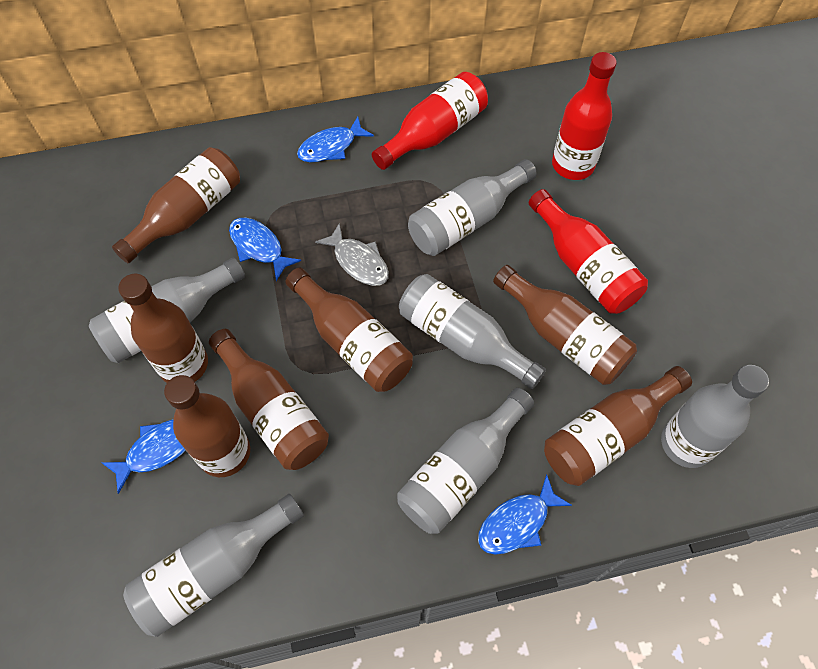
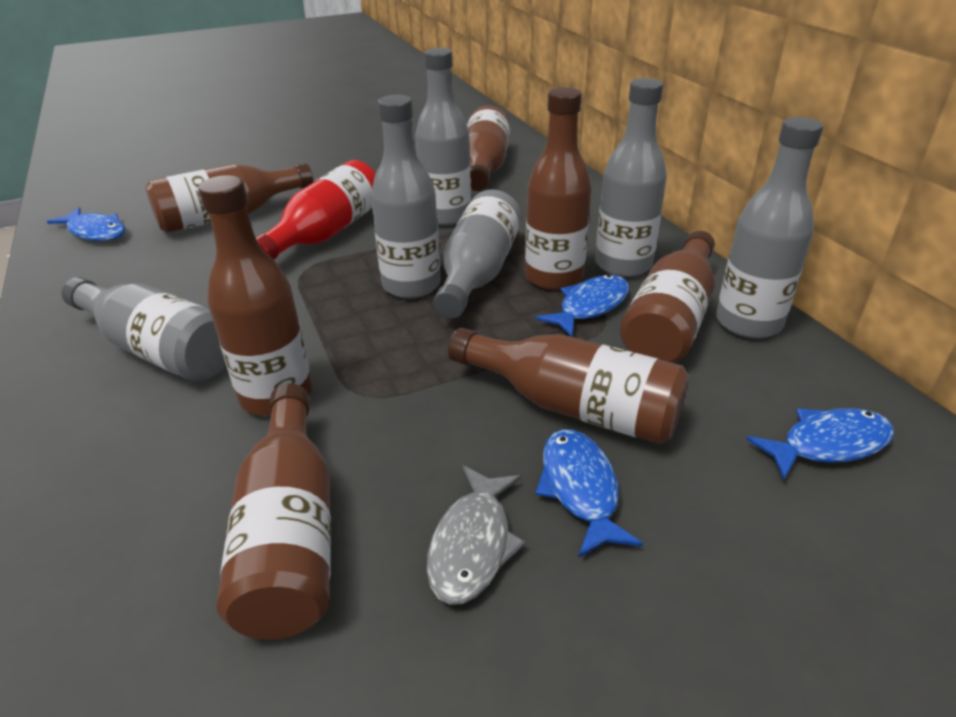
red bottle: 3 -> 1

